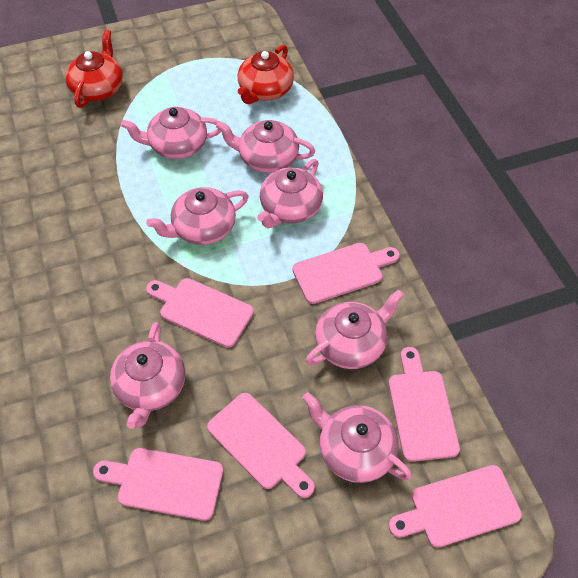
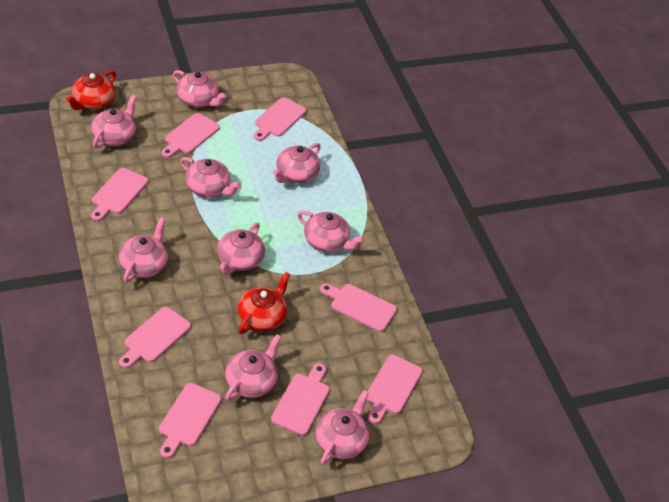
pink cutting board: 6 -> 8
pink teapot: 7 -> 9

